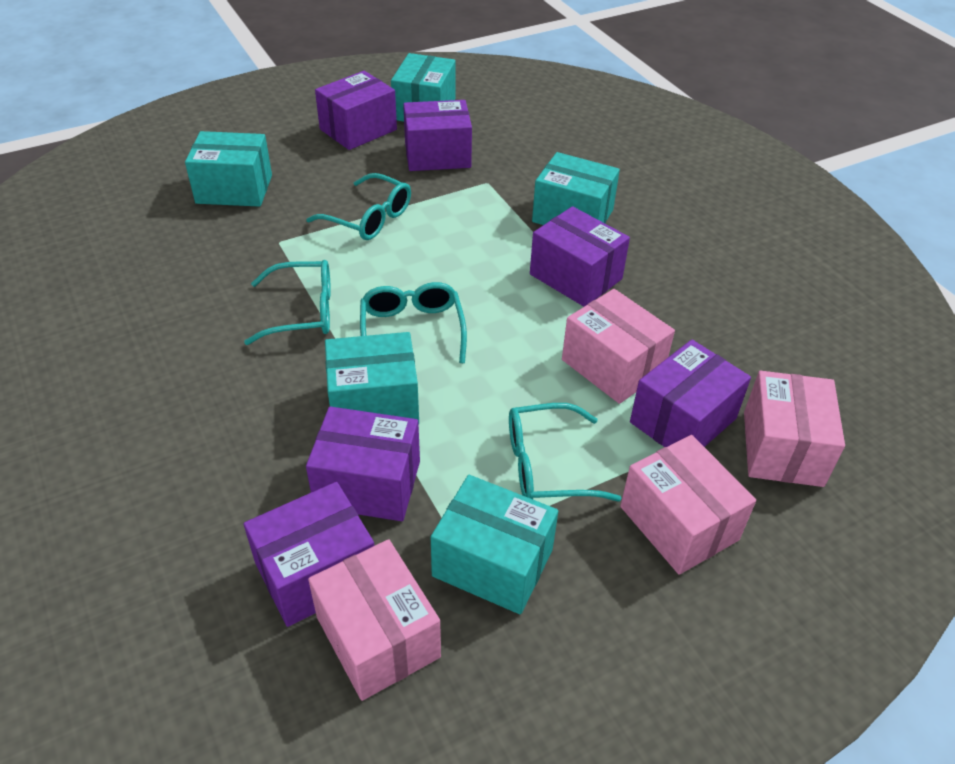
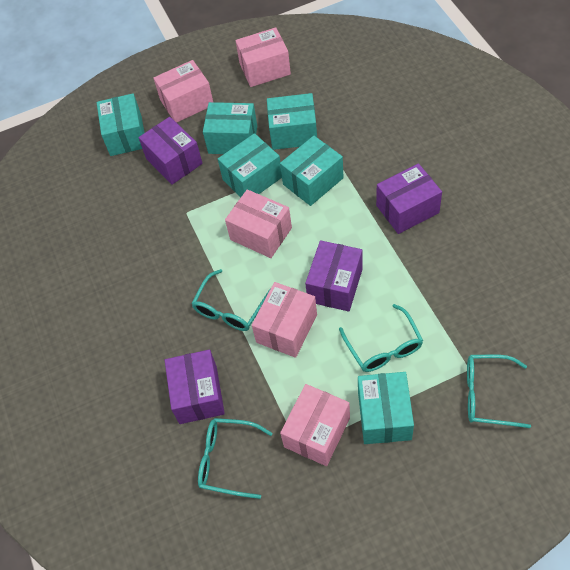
pink box: 4 -> 5
purple box: 6 -> 4
turquoise box: 5 -> 6

